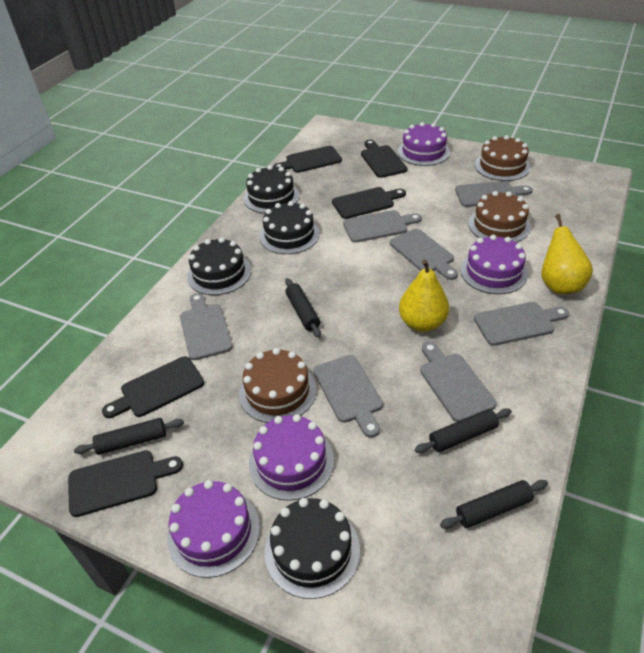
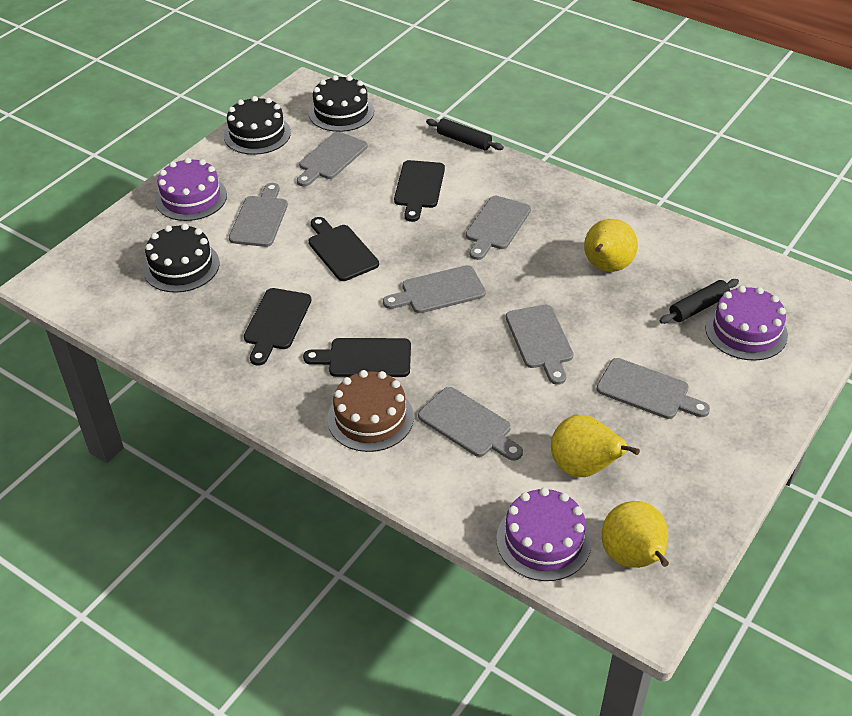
black cake: 4 -> 3
black cutting board: 5 -> 4
black rolling pin: 4 -> 2
brown cake: 3 -> 1
purple cake: 4 -> 3
yellow pear: 2 -> 3

